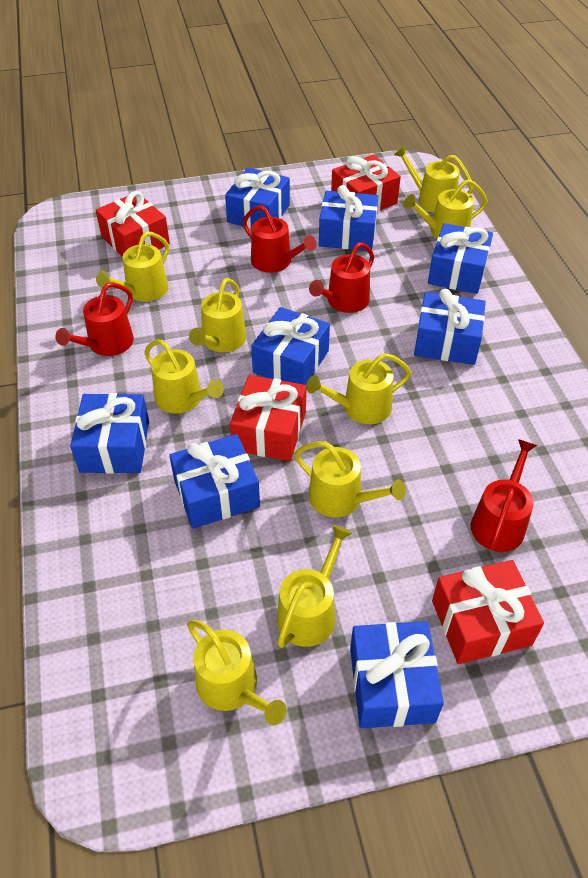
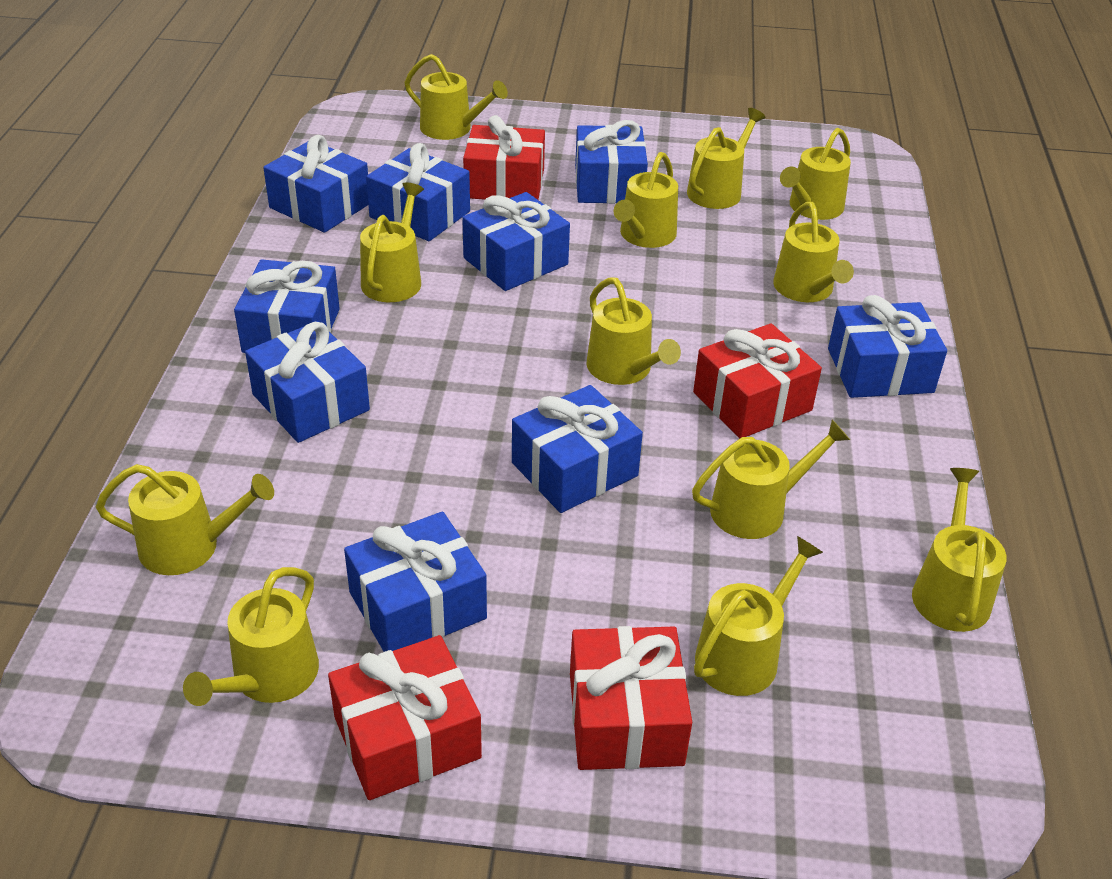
blue gift: 8 -> 9
red watering can: 4 -> 0
yellow watering can: 9 -> 12

